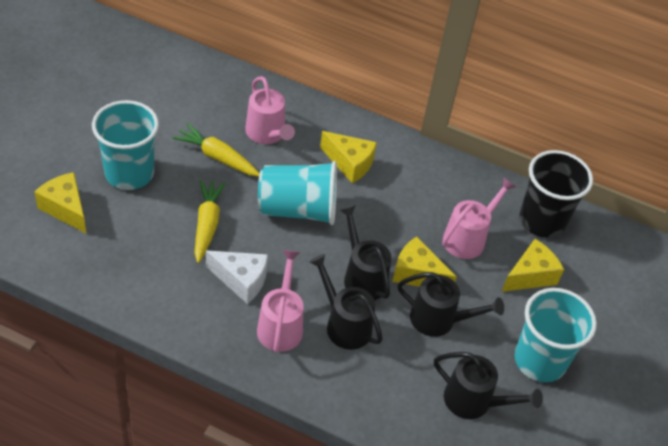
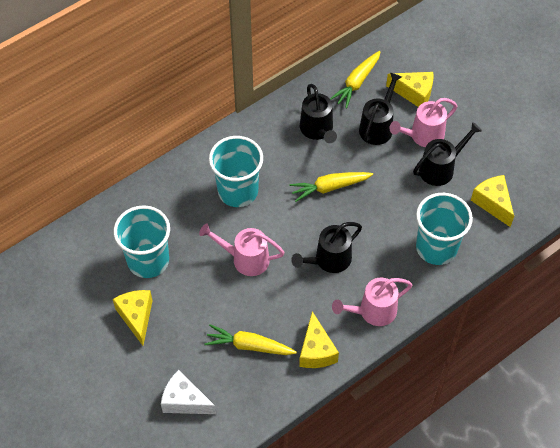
black cup: 1 -> 0
yellow carrot: 2 -> 3

